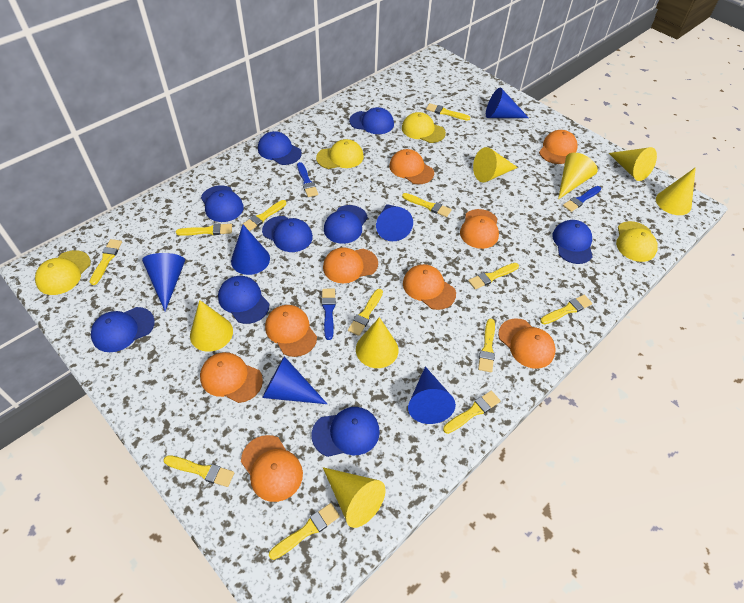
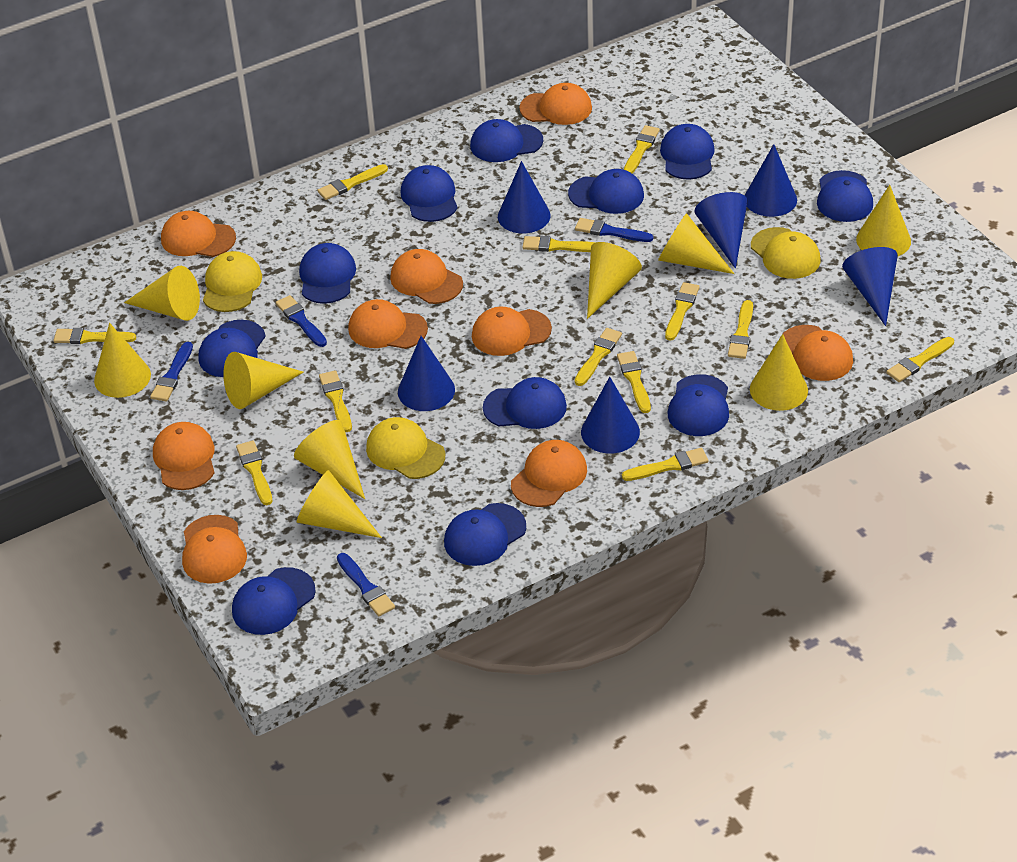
blue brush: 3 -> 4
blue cap: 9 -> 11
yellow cap: 4 -> 3
yellow cone: 7 -> 9

